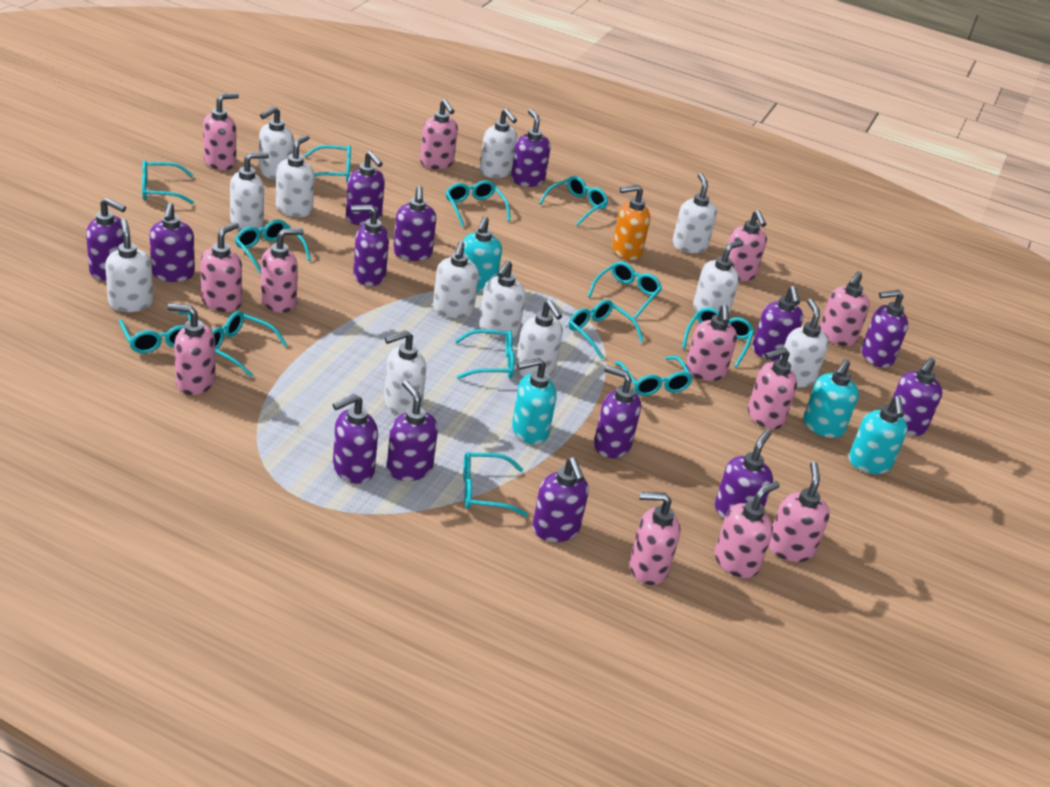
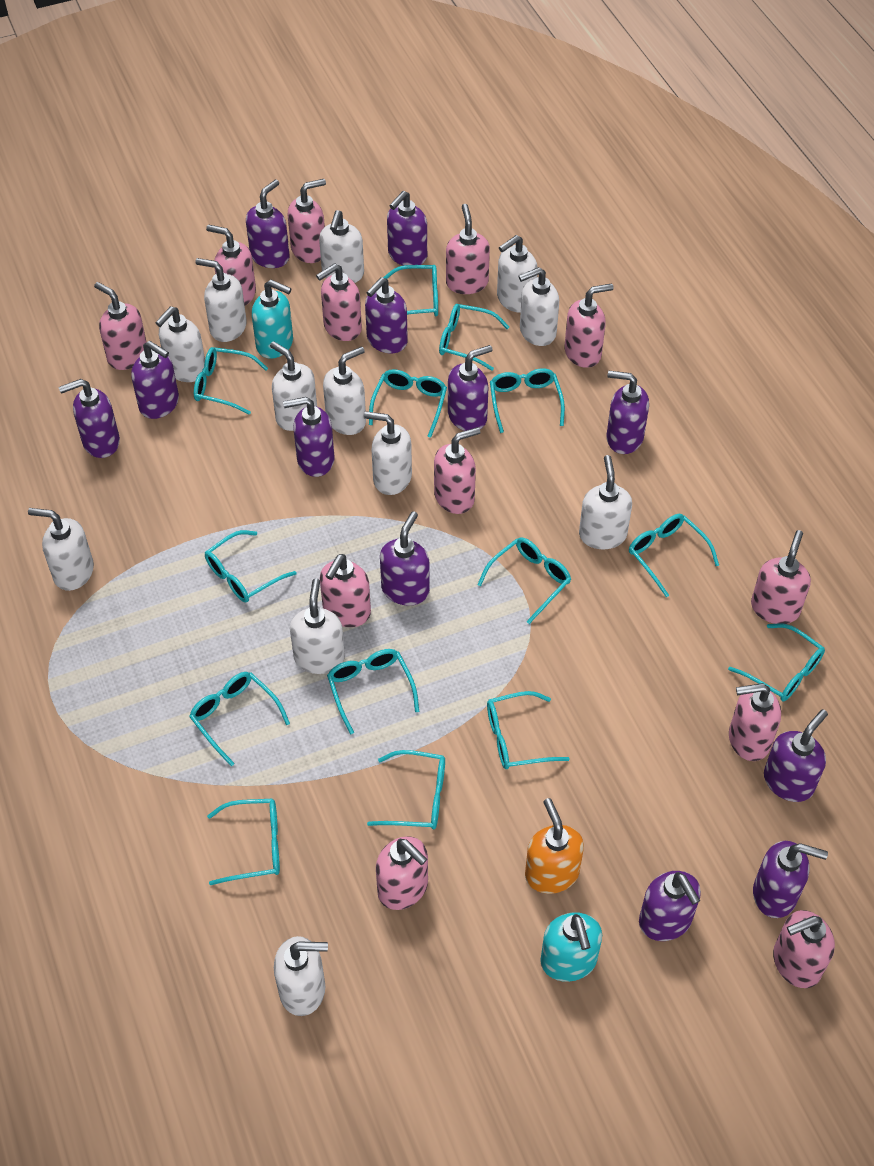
purple soap dispenser: 14 -> 12
turquoise glasses: 13 -> 14
turquoise soap dispenser: 4 -> 2

